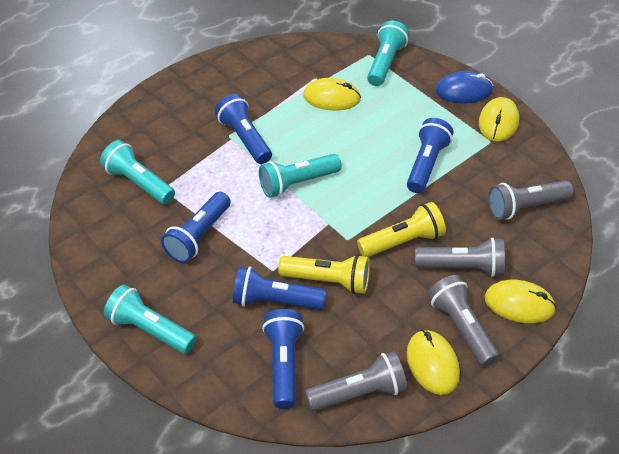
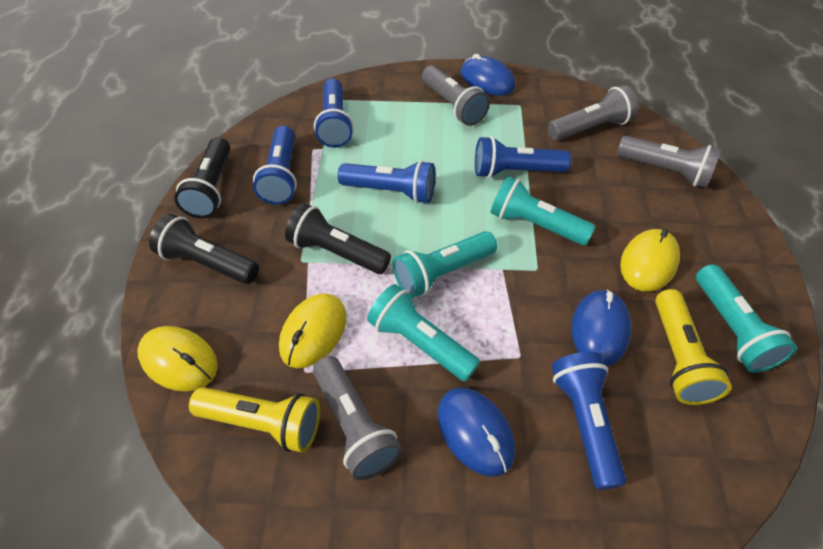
black flashlight: 0 -> 3
blue mouse: 1 -> 3
yellow mouse: 4 -> 3

